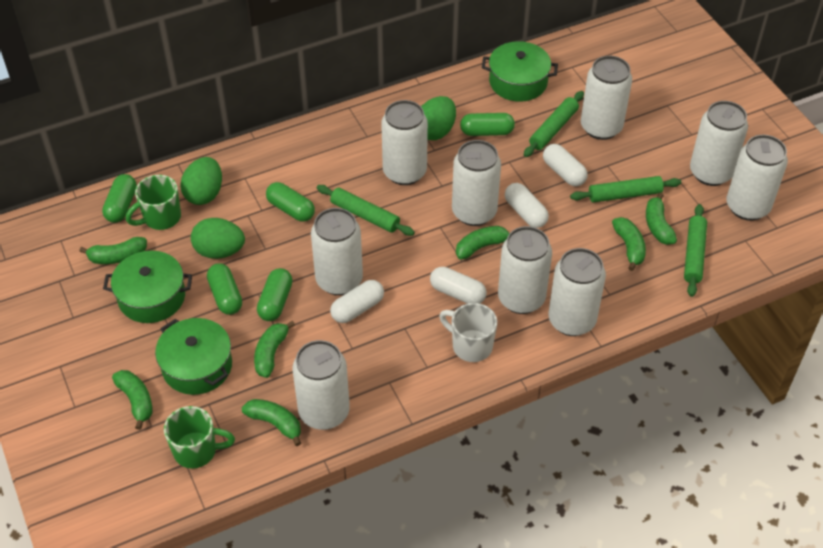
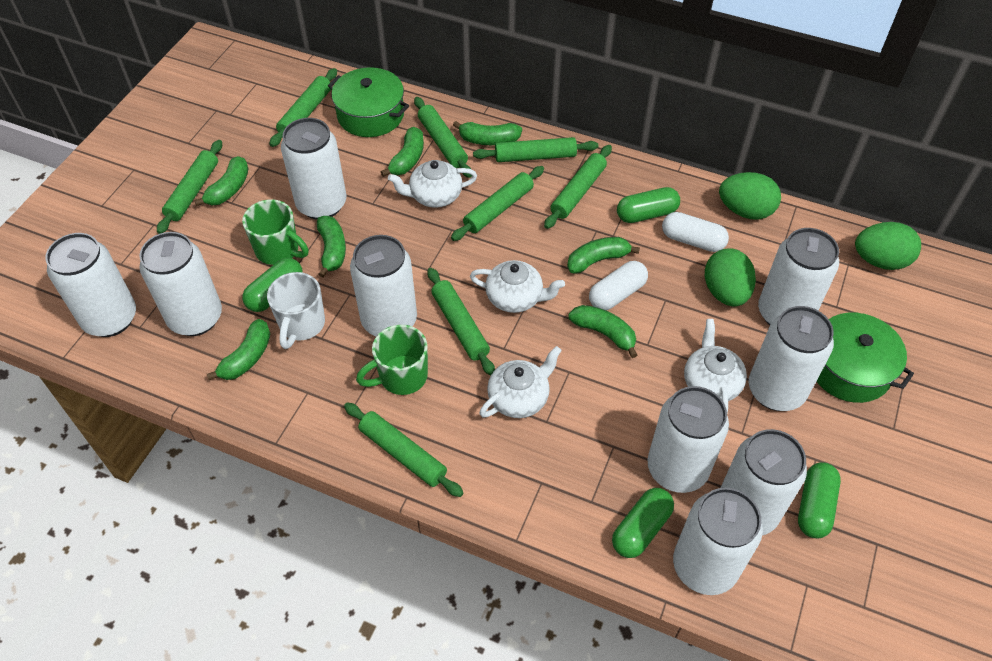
green capsule: 5 -> 4
green pot: 3 -> 2
green rolling pin: 4 -> 8
white capsule: 4 -> 2
white teapot: 0 -> 4

